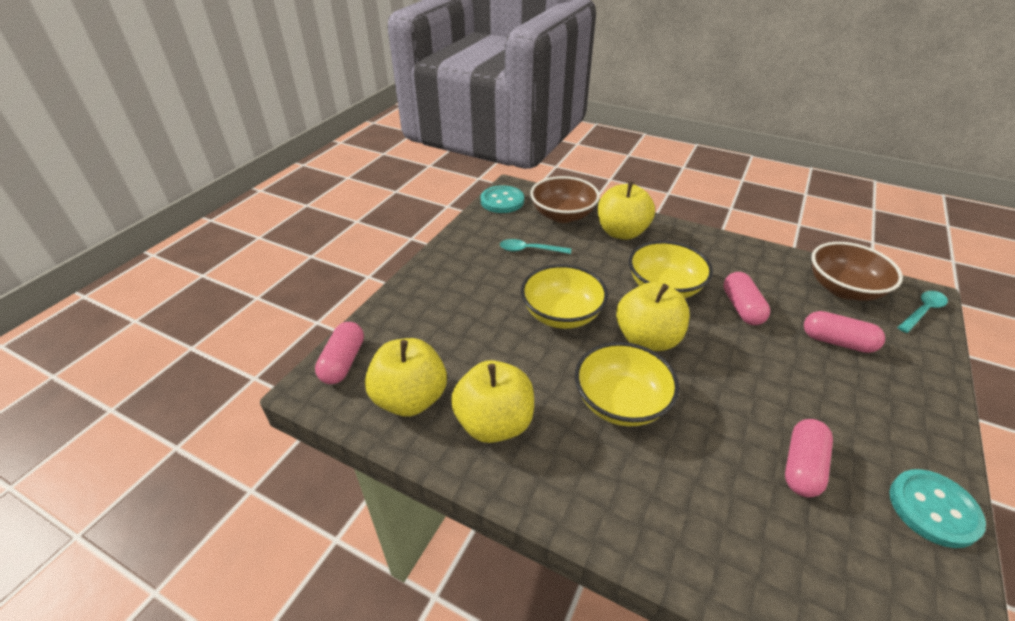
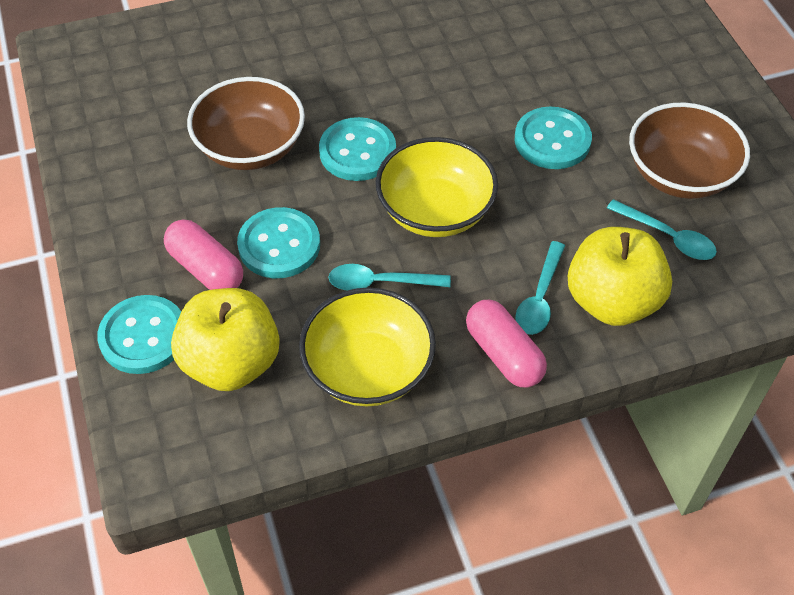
pink capsule: 4 -> 2
turquoise button: 2 -> 4
turquoise spoon: 2 -> 3
yellow apple: 4 -> 2
yellow bowl: 3 -> 2

